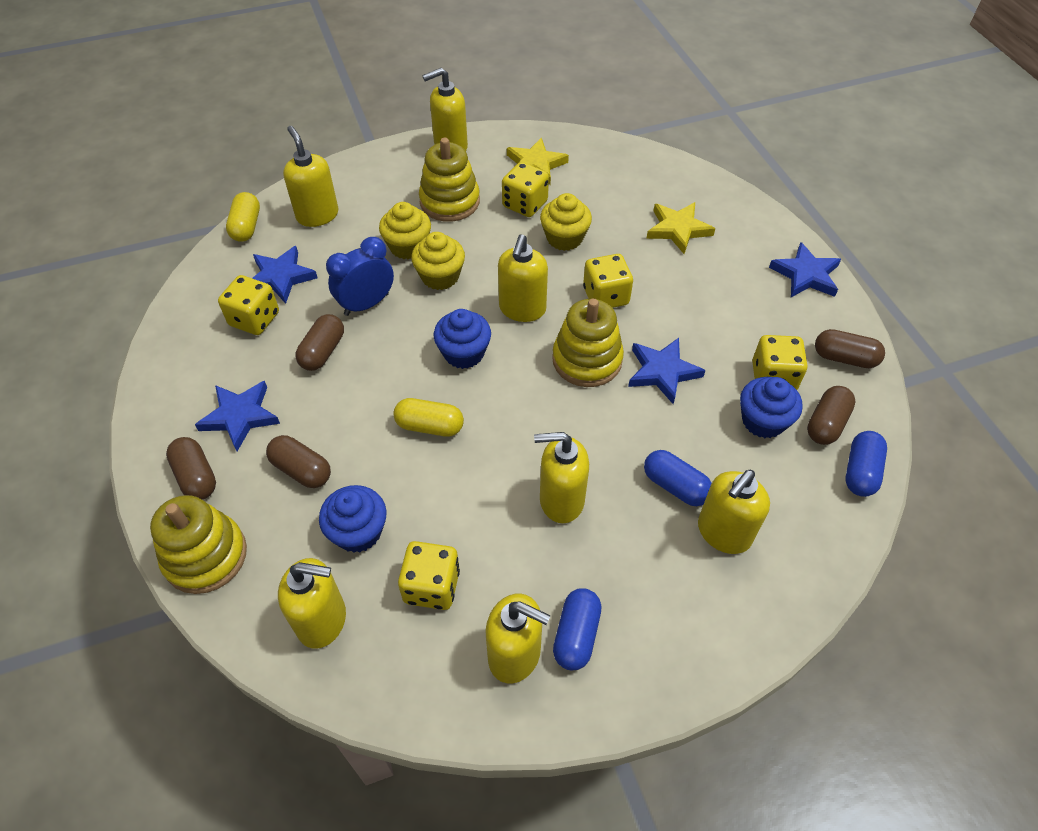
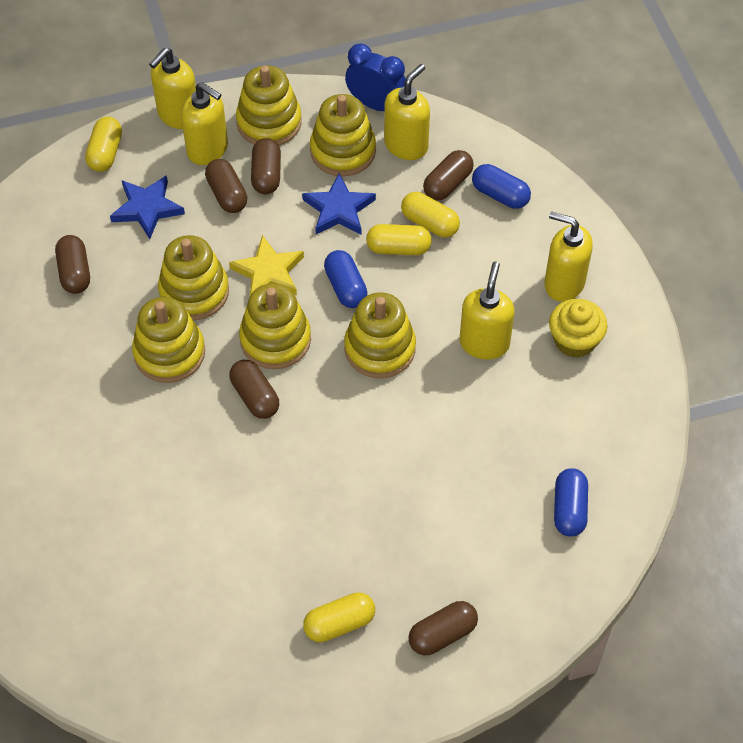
blue cupcake: 3 -> 0
blue star: 4 -> 2
brown capsule: 5 -> 6
yellow capsule: 2 -> 4
yellow cupcake: 3 -> 1
yellow dice: 5 -> 0
yellow soap dispenser: 7 -> 5
yellow stacking toy: 3 -> 6
yellow star: 2 -> 1

